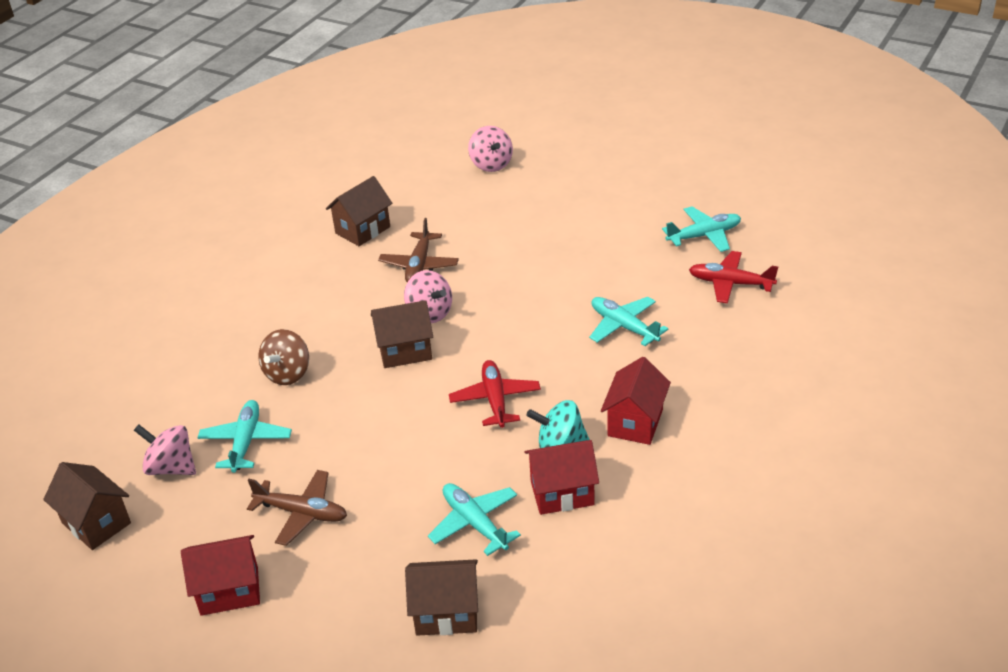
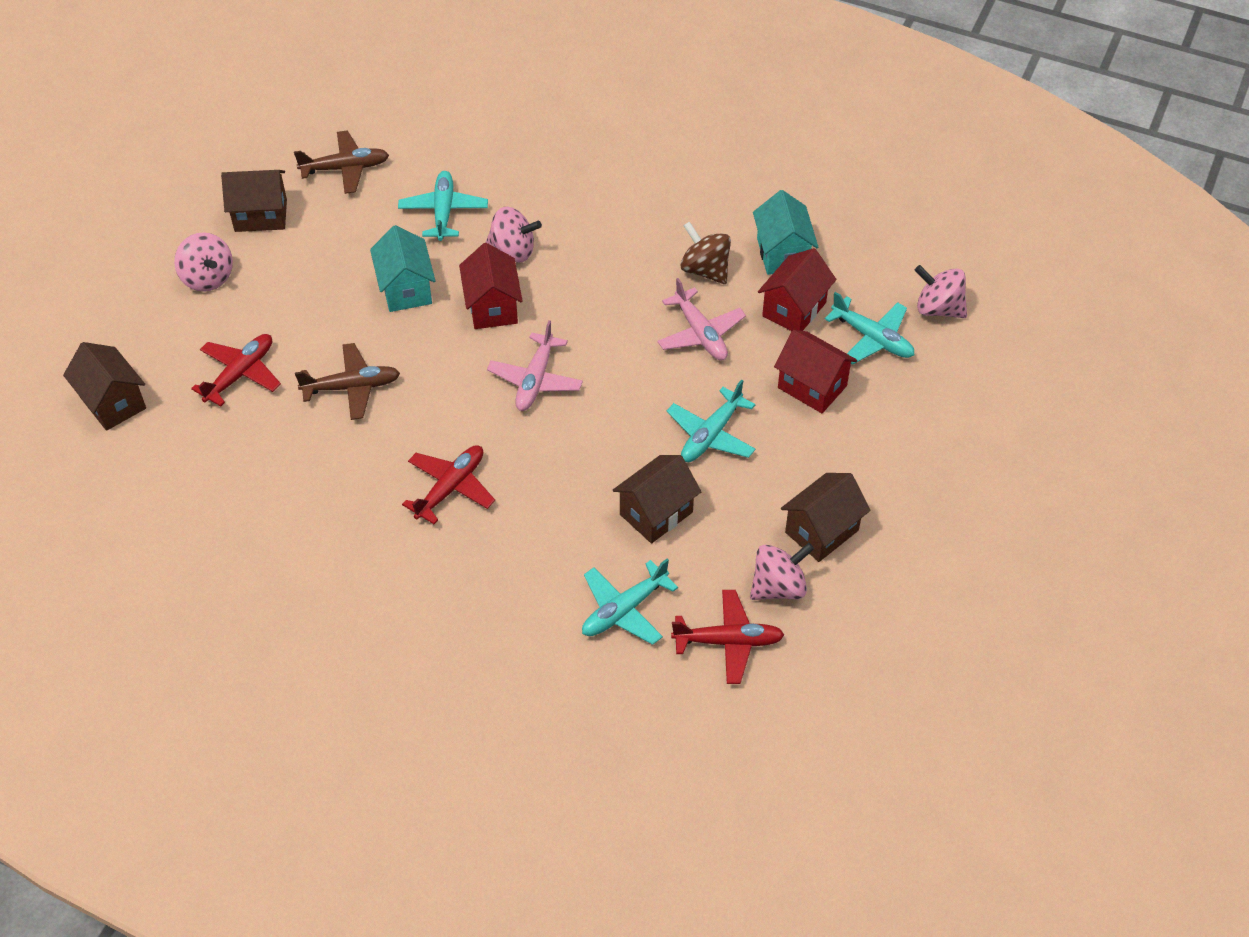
pink plane: 0 -> 2
pink spinning top: 3 -> 4
red plane: 2 -> 3
turquoise house: 0 -> 2
turquoise spinning top: 1 -> 0

